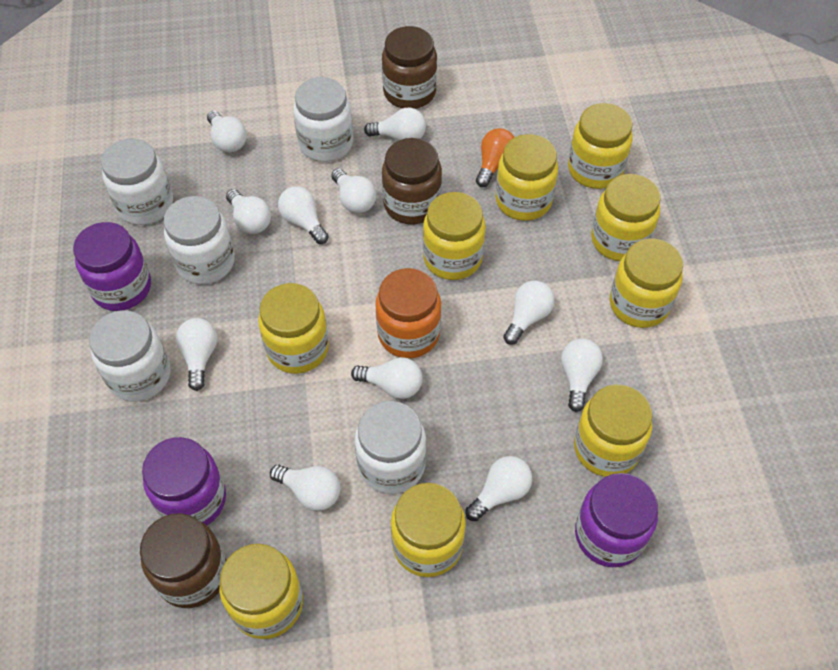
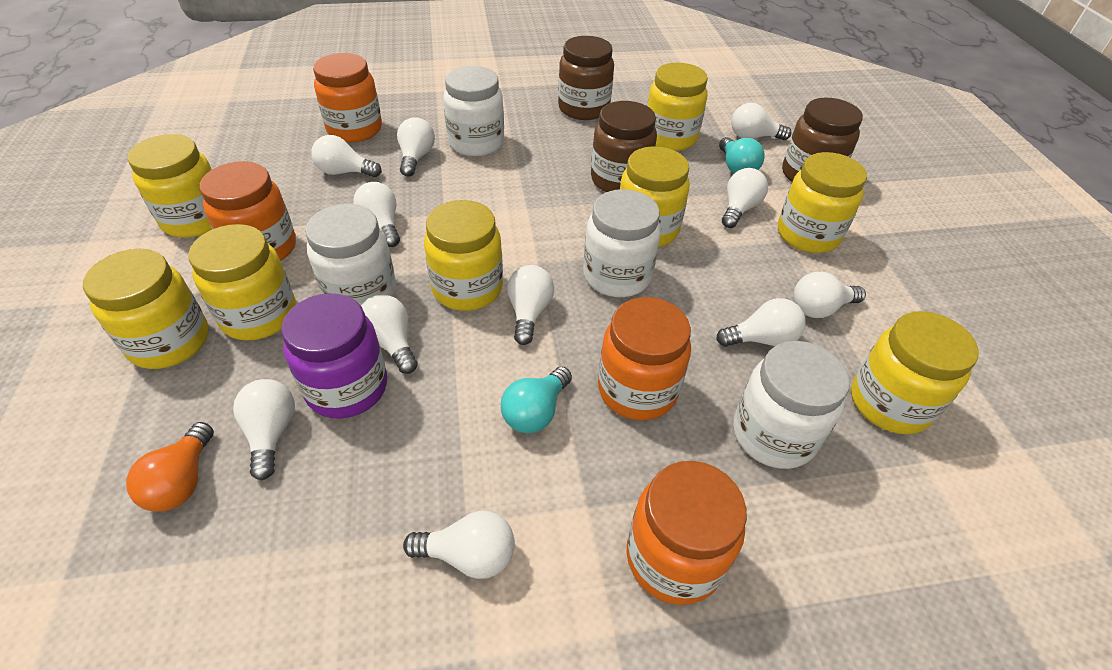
orange jar: 1 -> 4
purple jar: 3 -> 1
turquoise light bulb: 0 -> 2
white jar: 5 -> 4
yellow jar: 9 -> 8

